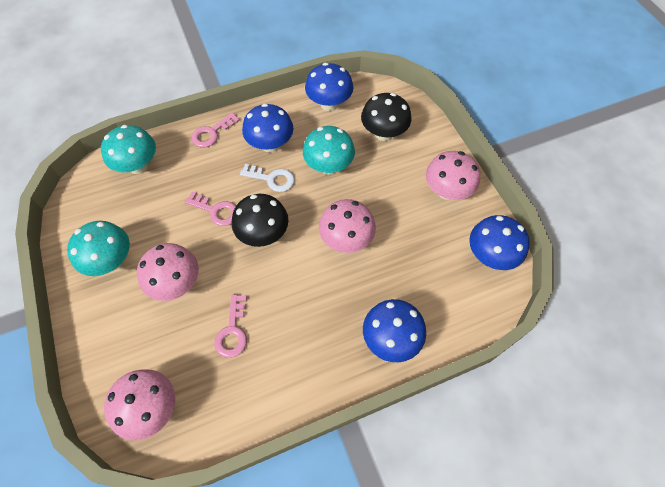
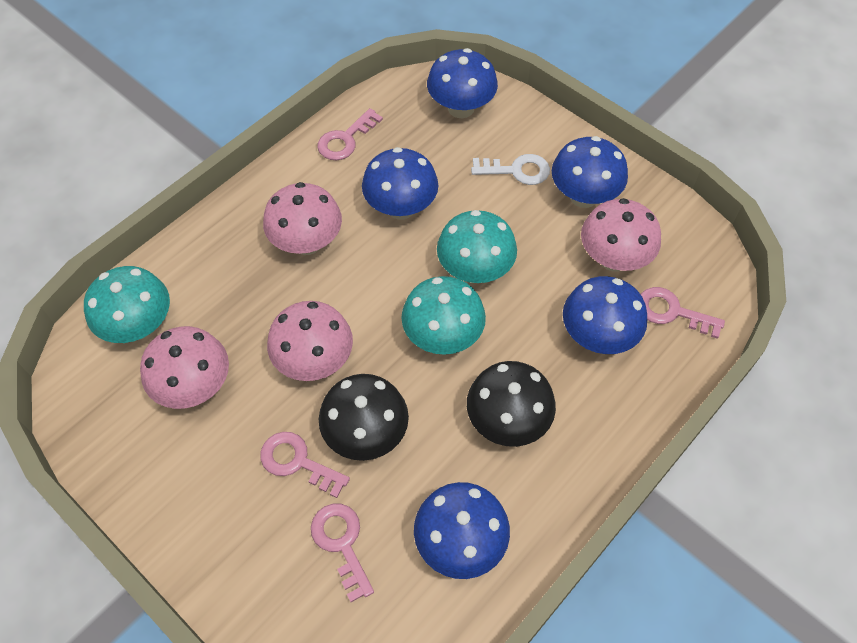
blue mushroom: 4 -> 5
pink key: 3 -> 4

